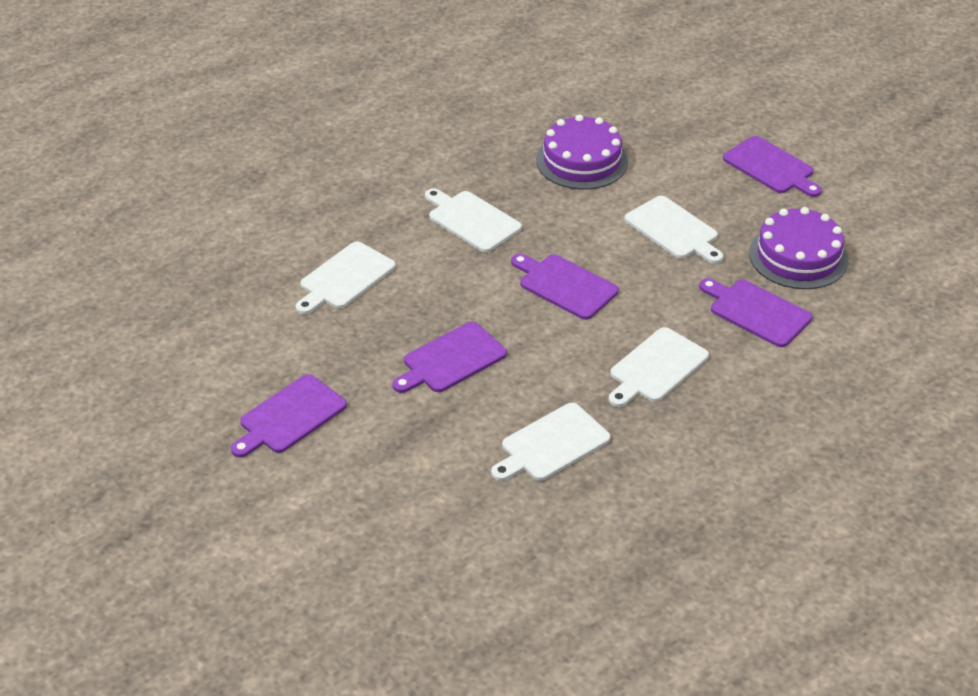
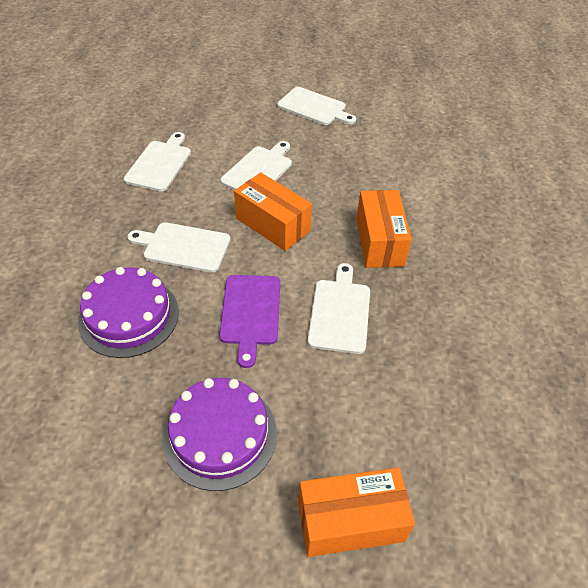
orange box: 0 -> 3
purple cutting board: 5 -> 1

